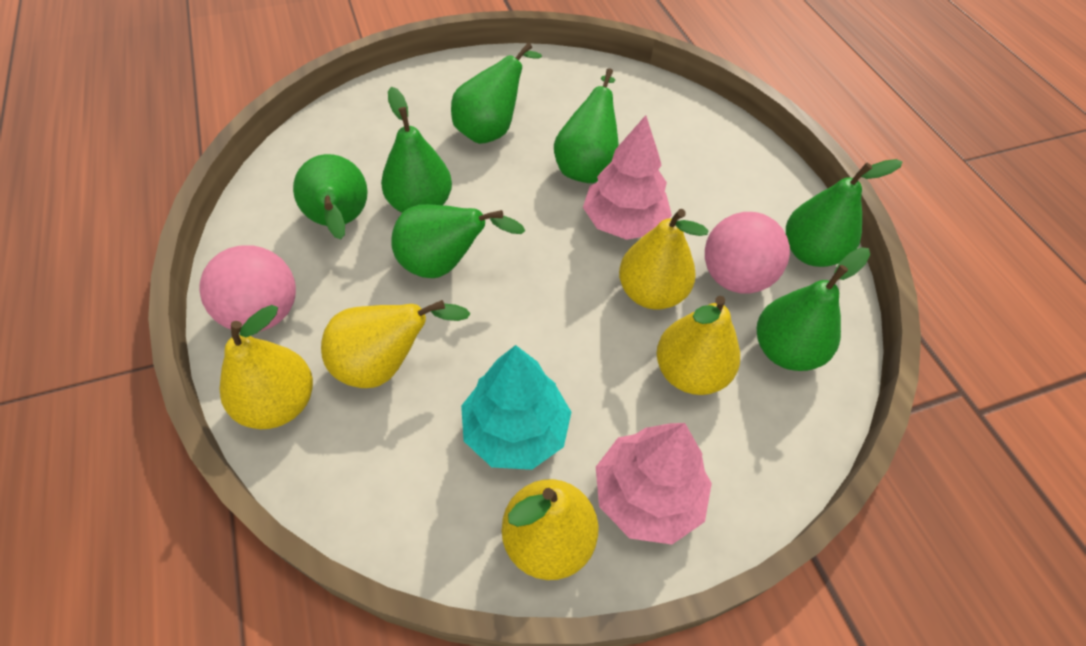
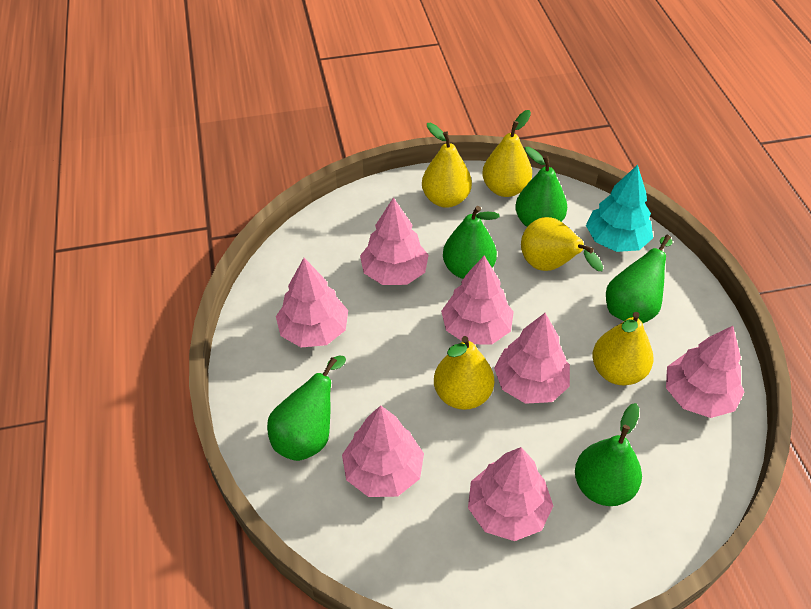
green pear: 7 -> 5
pink ball: 2 -> 0
pink tree: 2 -> 7

